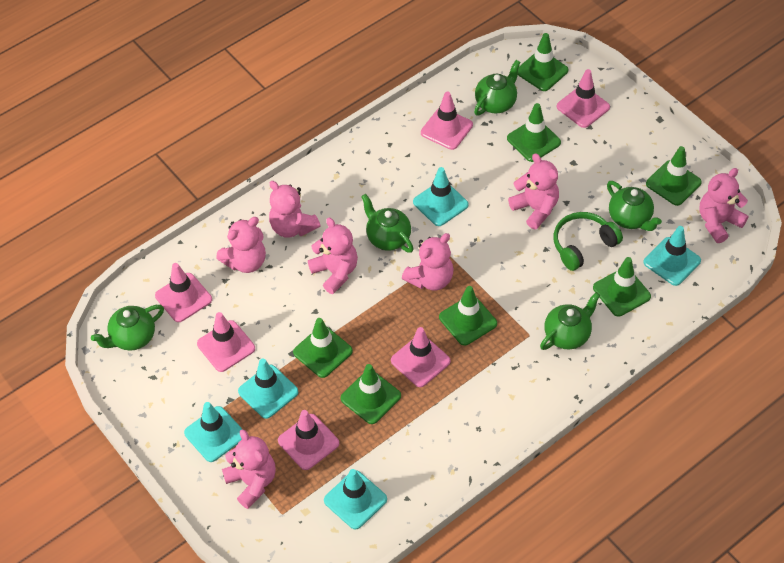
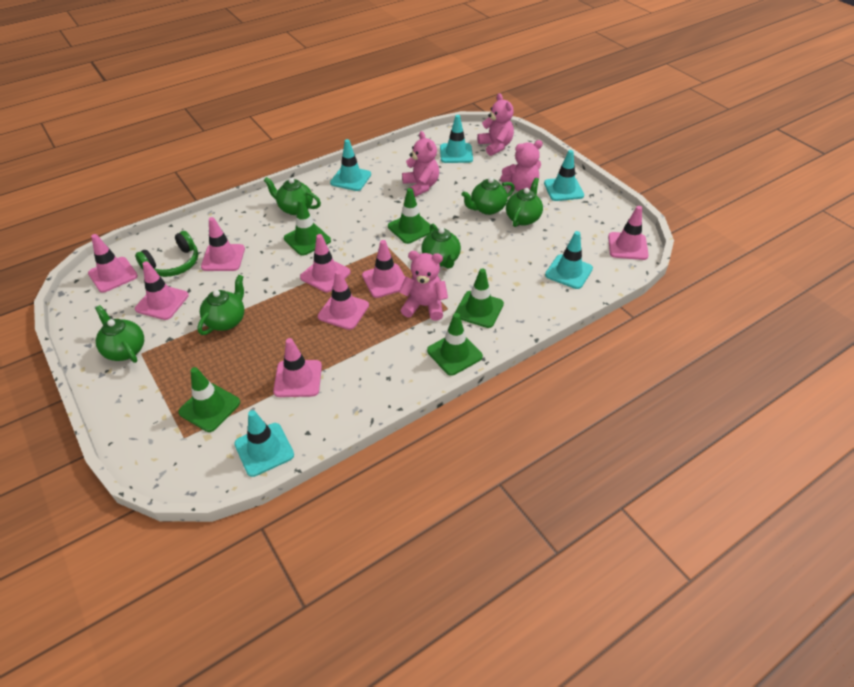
green teapot: 5 -> 6
green traffic cone: 7 -> 5
pink teddy bear: 7 -> 4
pink traffic cone: 6 -> 8

